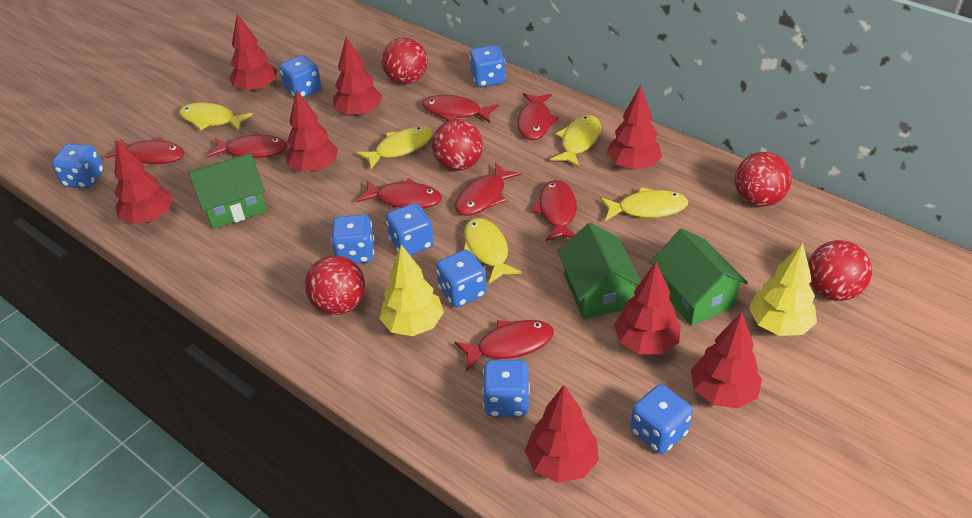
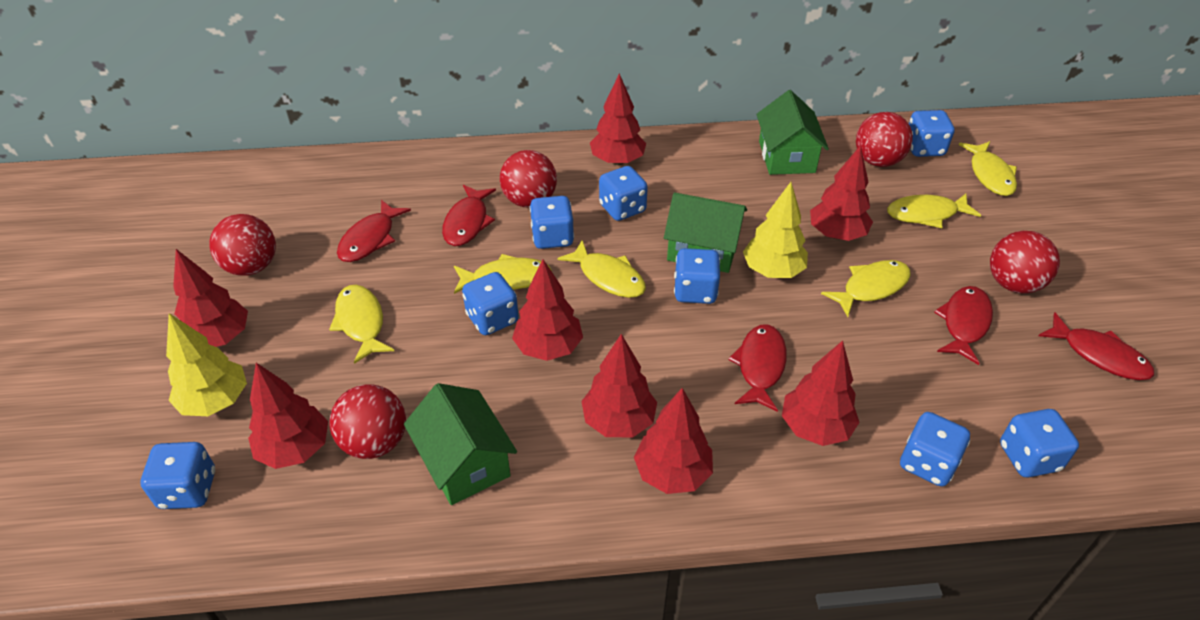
red fish: 8 -> 5
yellow fish: 5 -> 6

